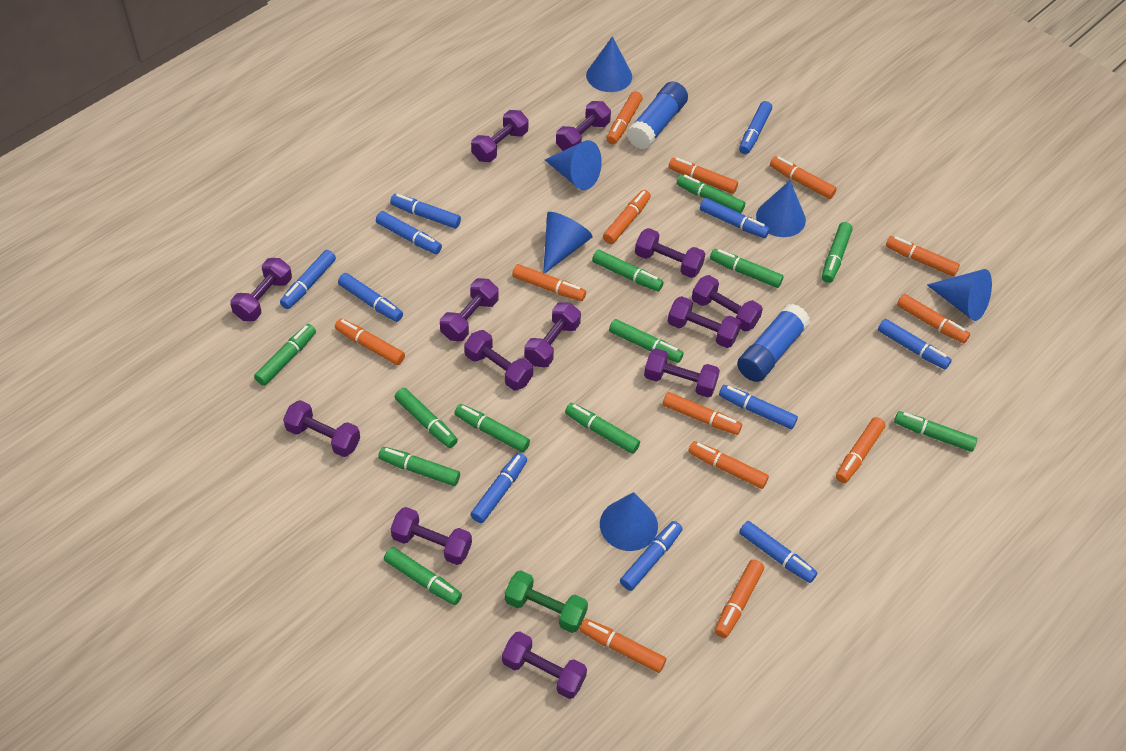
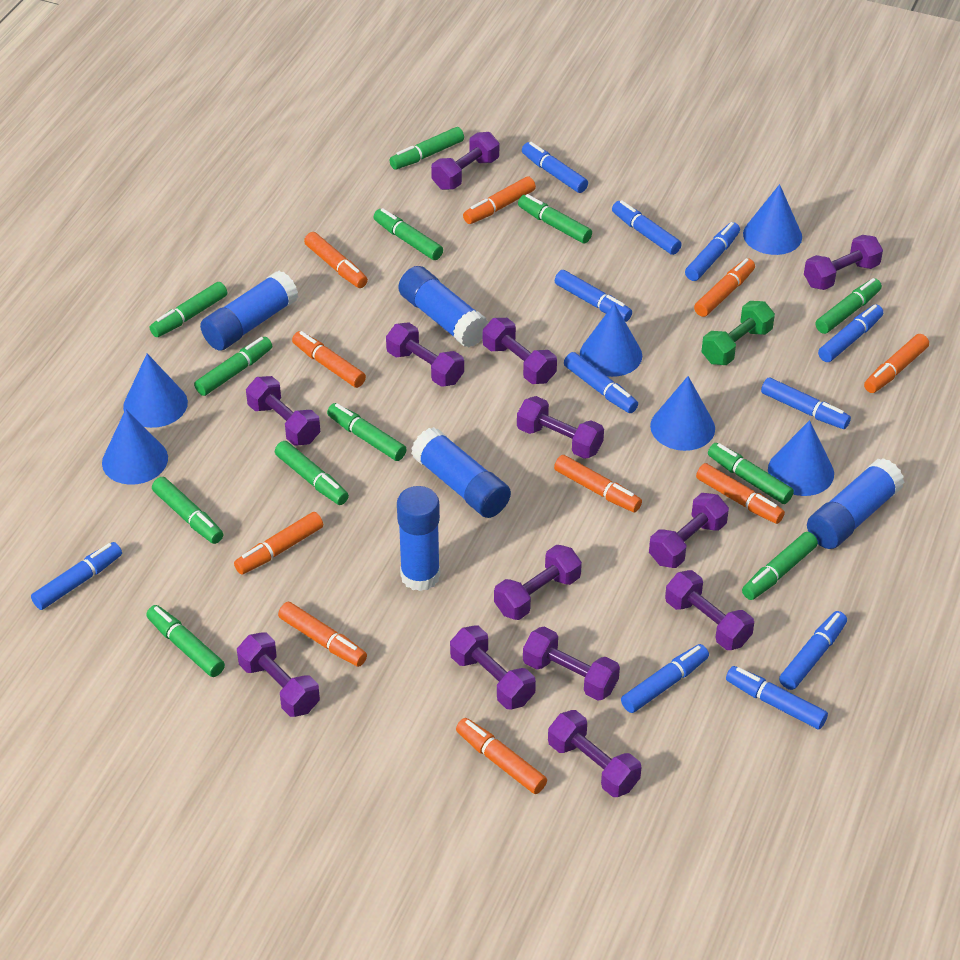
blue glue stick: 2 -> 5
orange marker: 13 -> 10

